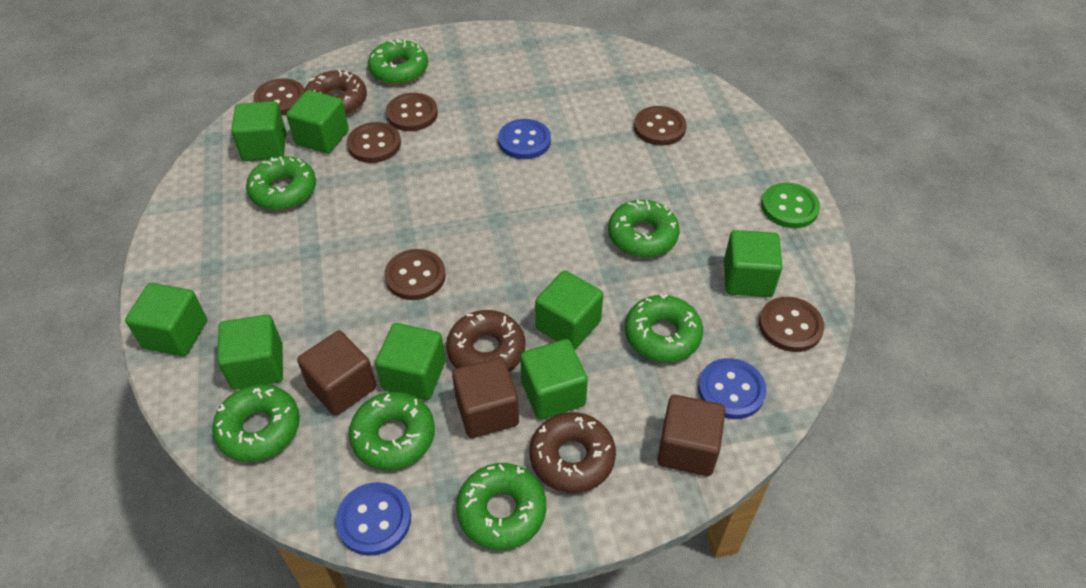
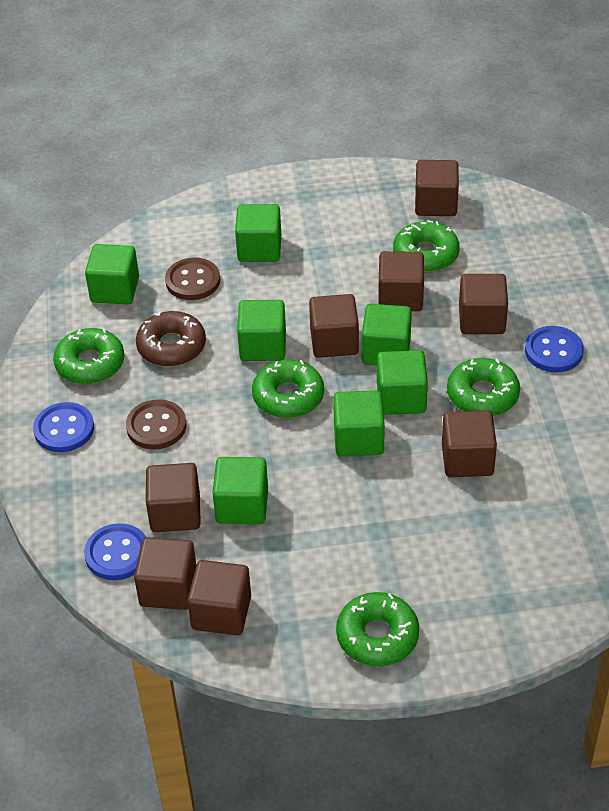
brown button: 6 -> 2
brown cube: 3 -> 8
brown donut: 3 -> 1
green button: 1 -> 0
green cube: 8 -> 7
green donut: 7 -> 5

